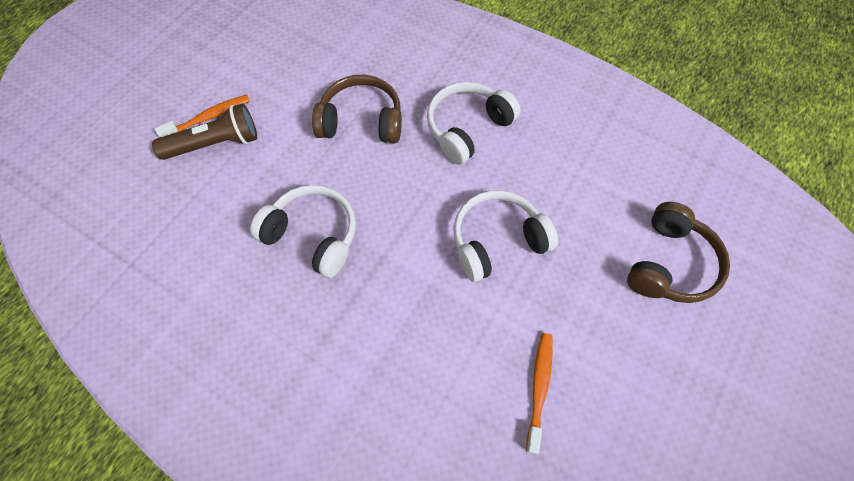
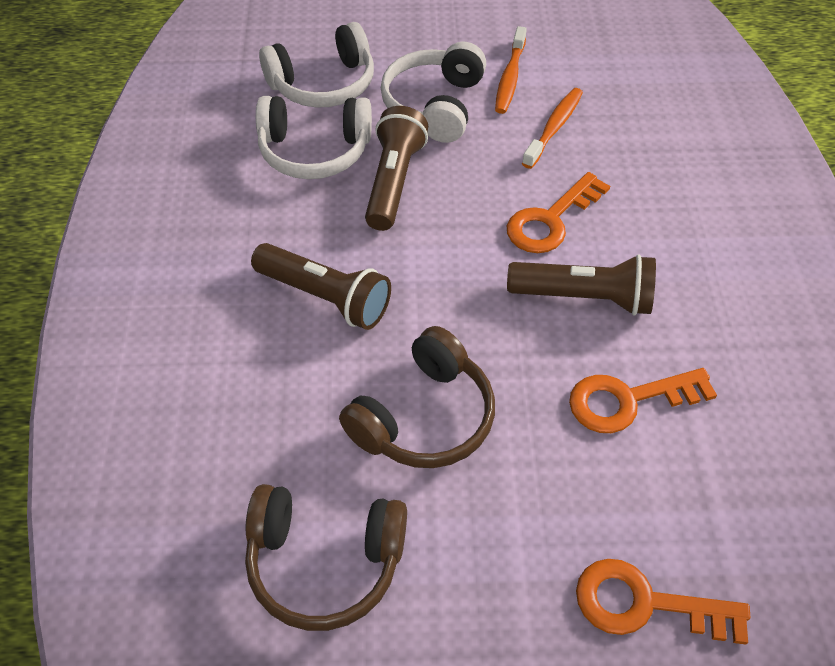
brown flashlight: 1 -> 3
orange key: 0 -> 3

